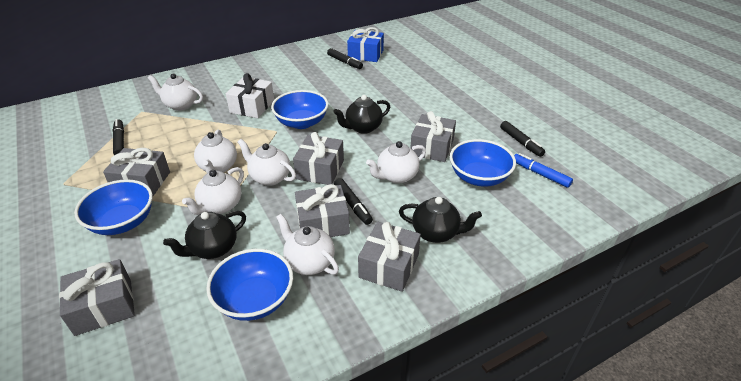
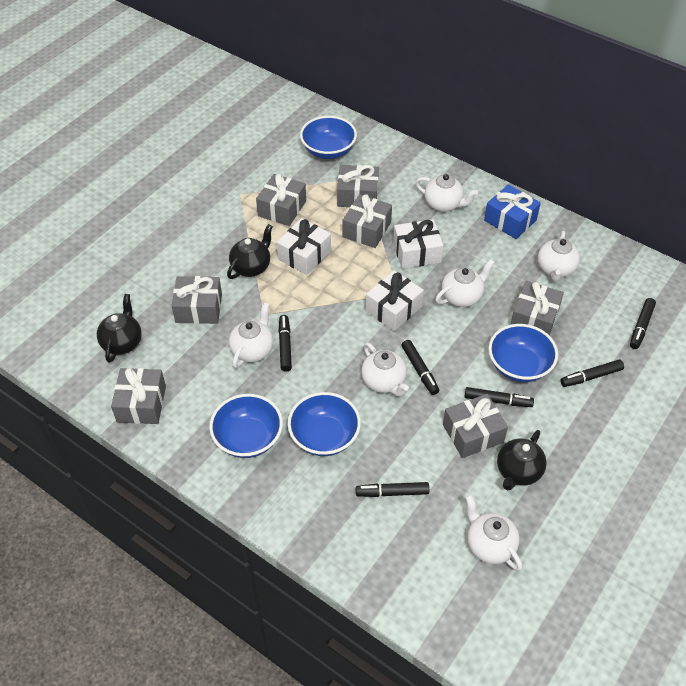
black marker: 4 -> 6
blue marker: 1 -> 0
grey gift: 6 -> 7
white gift: 1 -> 3

